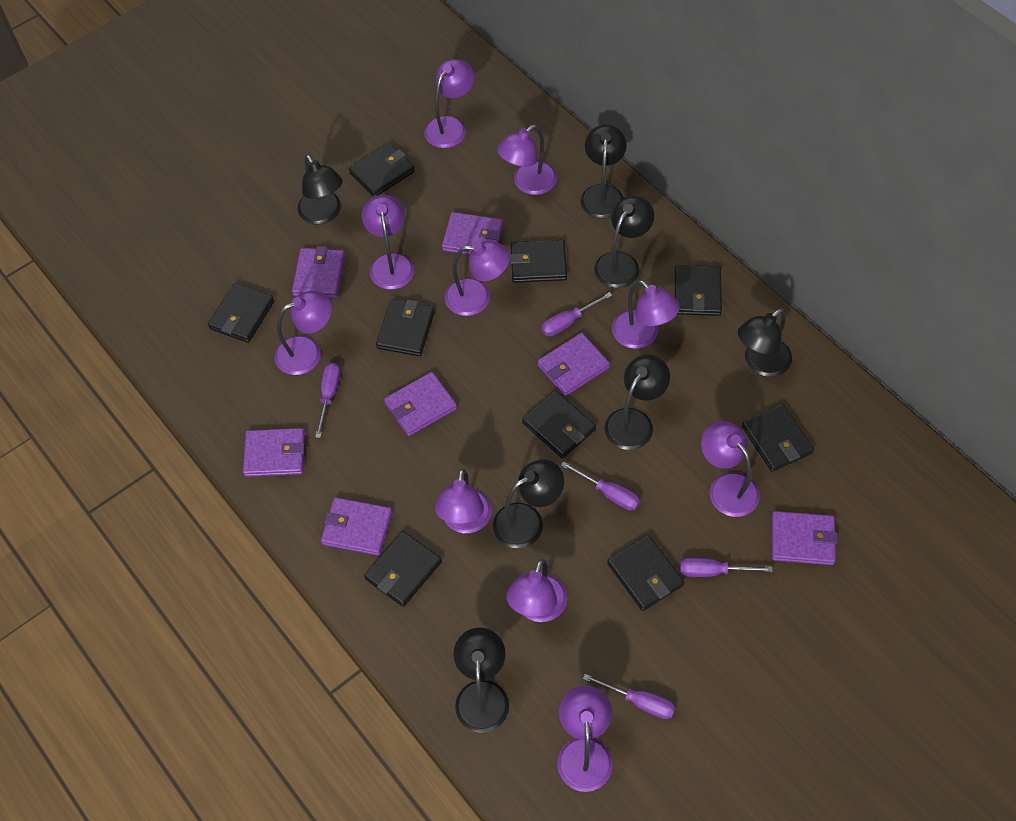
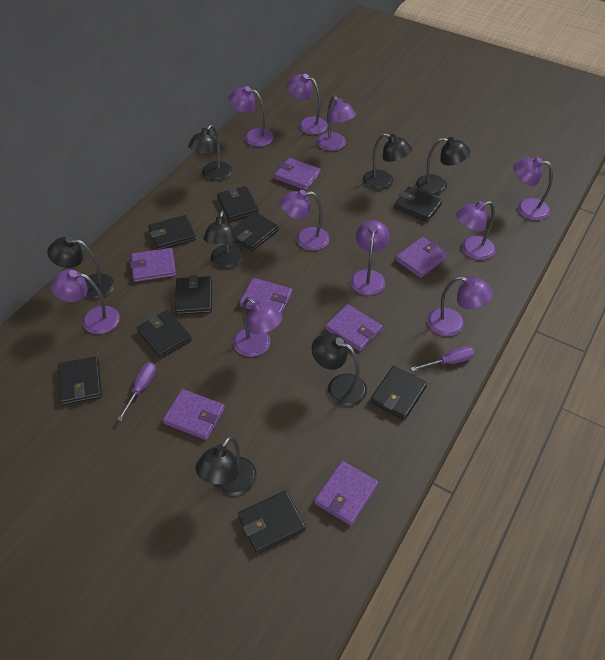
purple screwdriver: 5 -> 2

